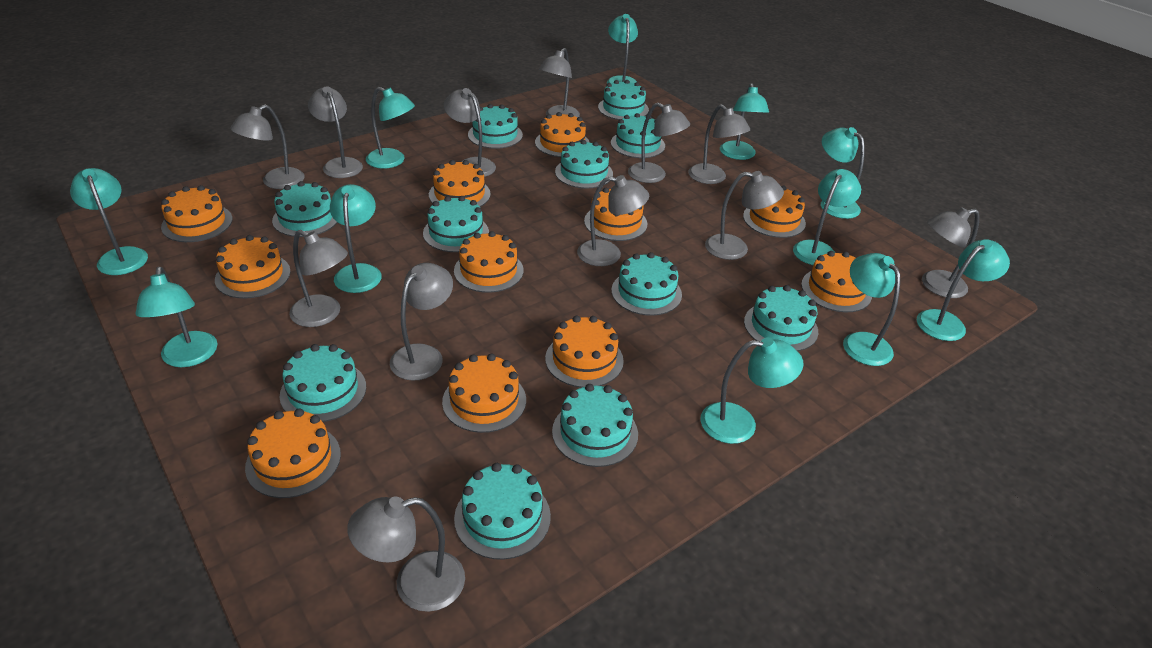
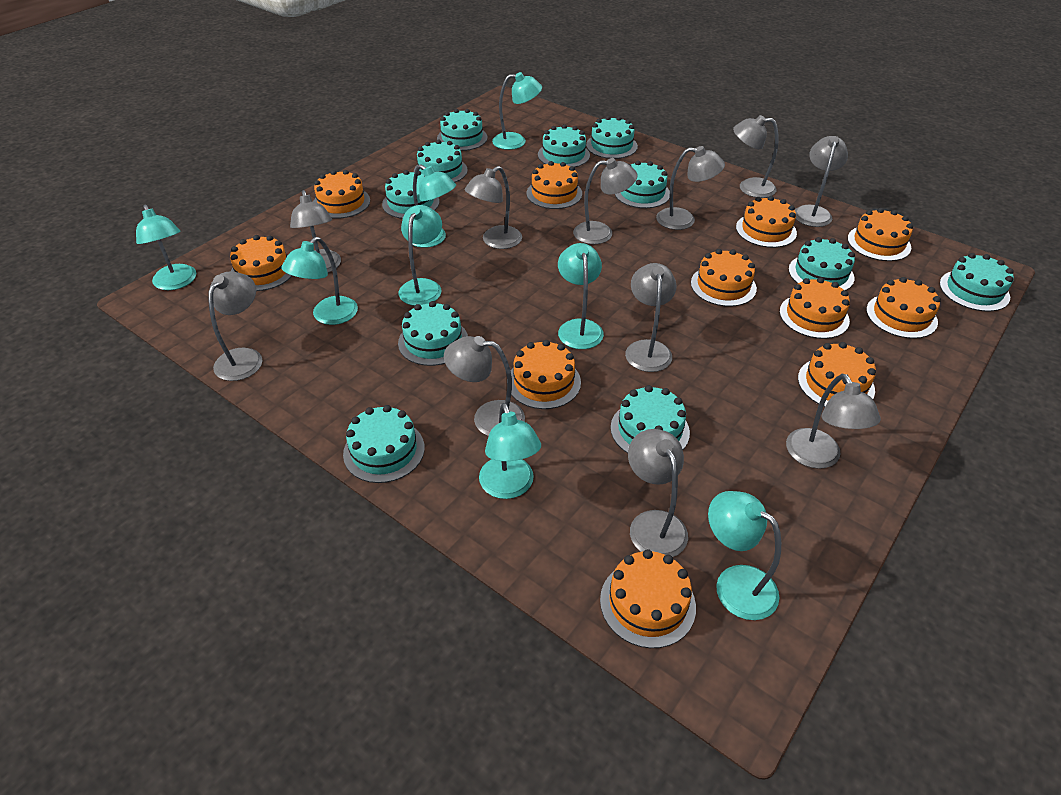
grey lamp: 12 -> 11
turquoise lamp: 11 -> 8

